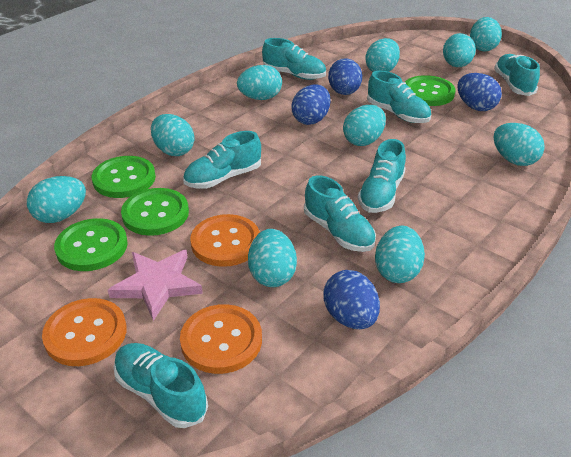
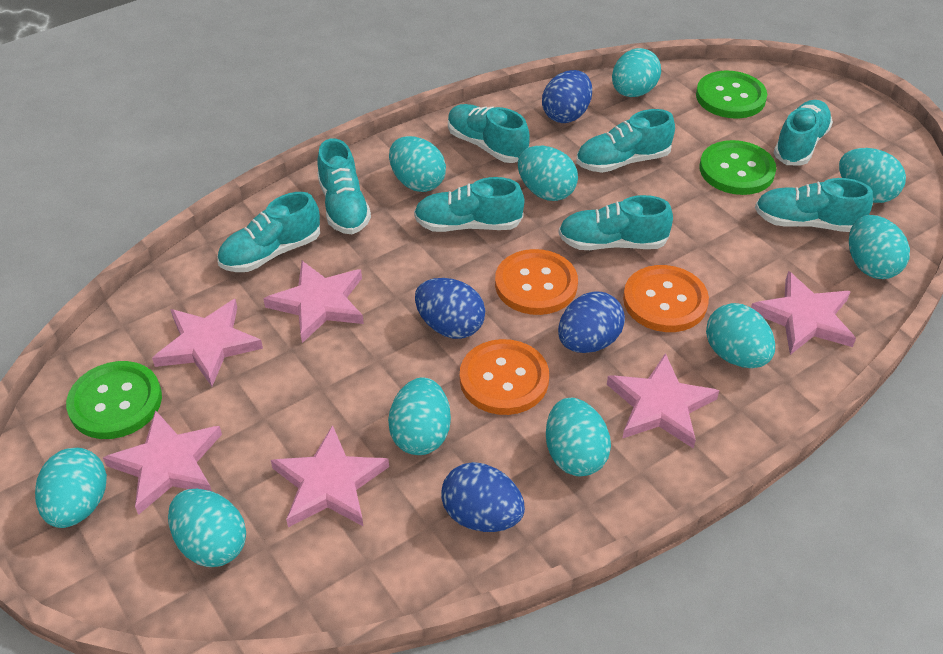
green button: 4 -> 3
pink star: 1 -> 6
turquoise shoe: 7 -> 8

